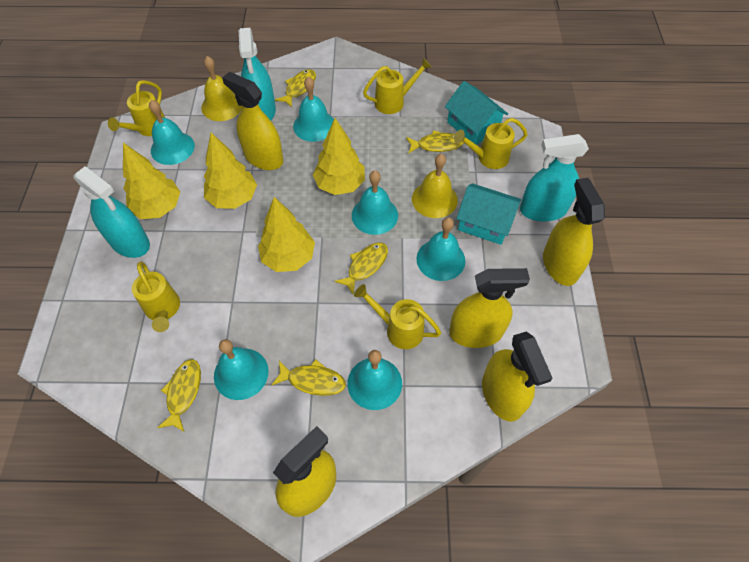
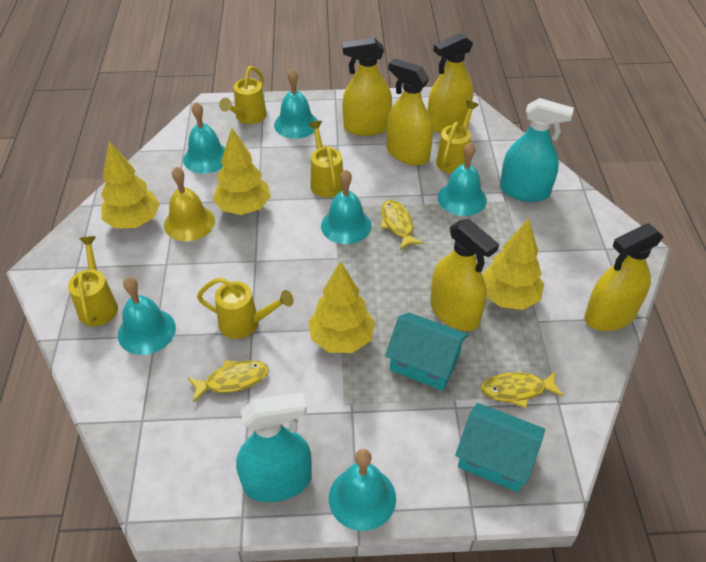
turquoise spray bottle: 3 -> 2
yellow bell: 2 -> 1
yellow fish: 5 -> 3

